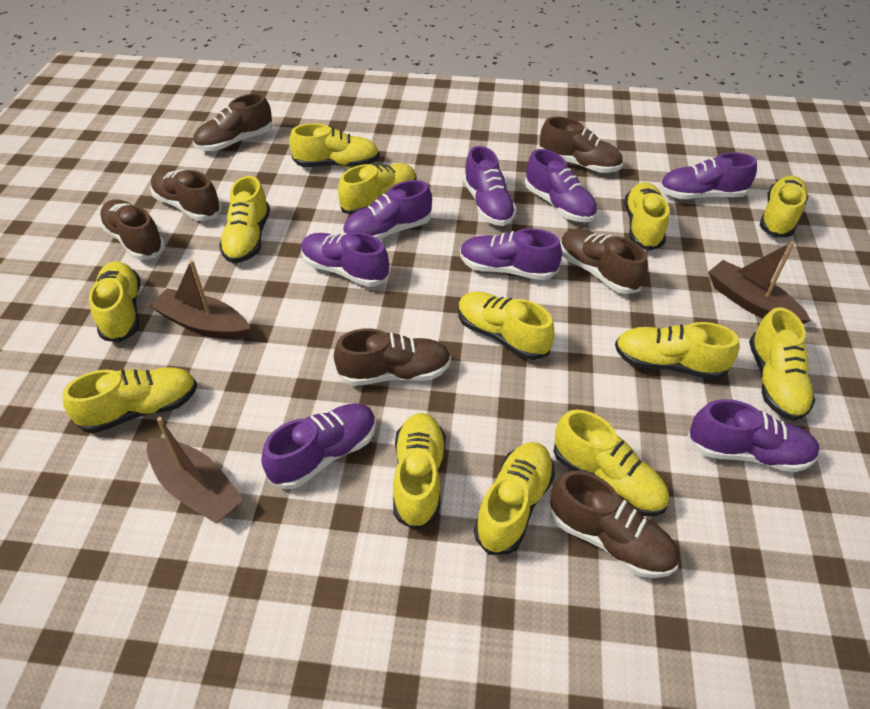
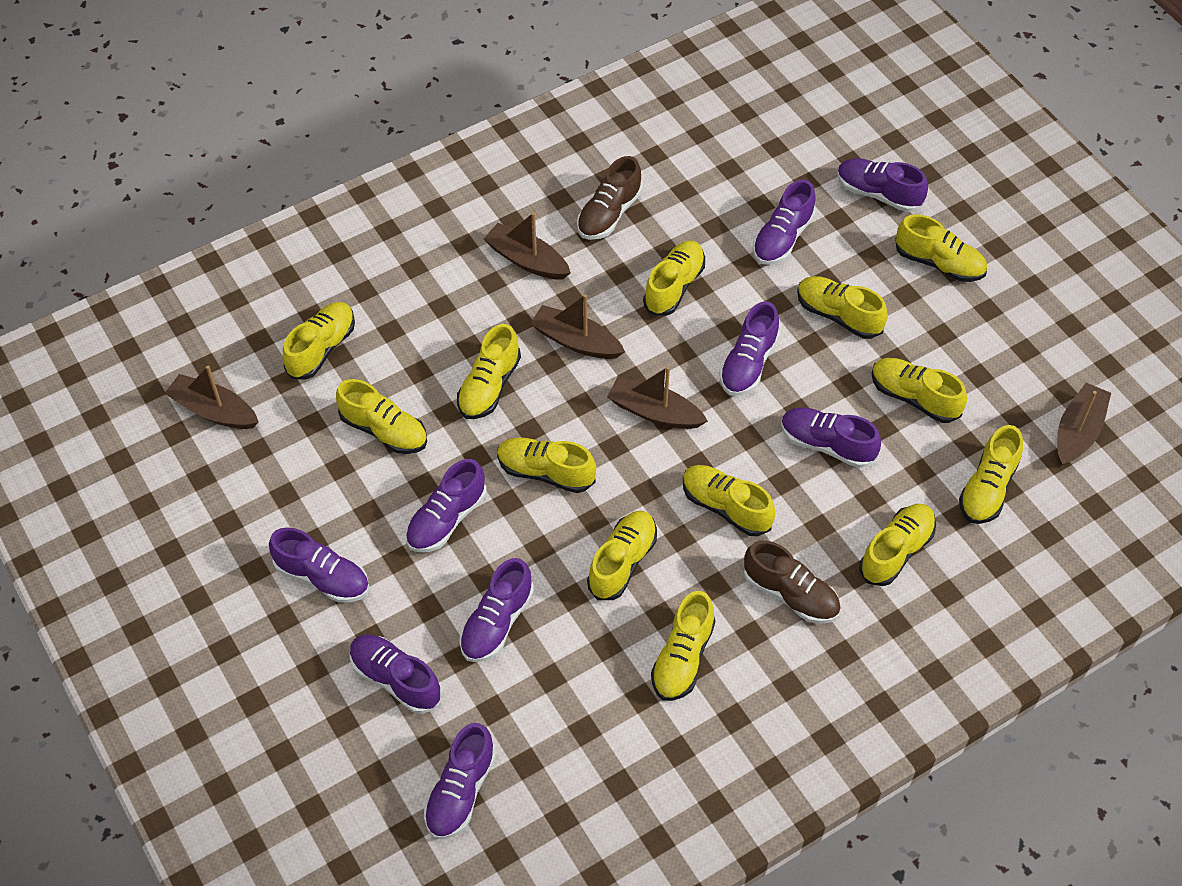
brown boat: 3 -> 5
brown shoe: 7 -> 2
purple shoe: 8 -> 9

